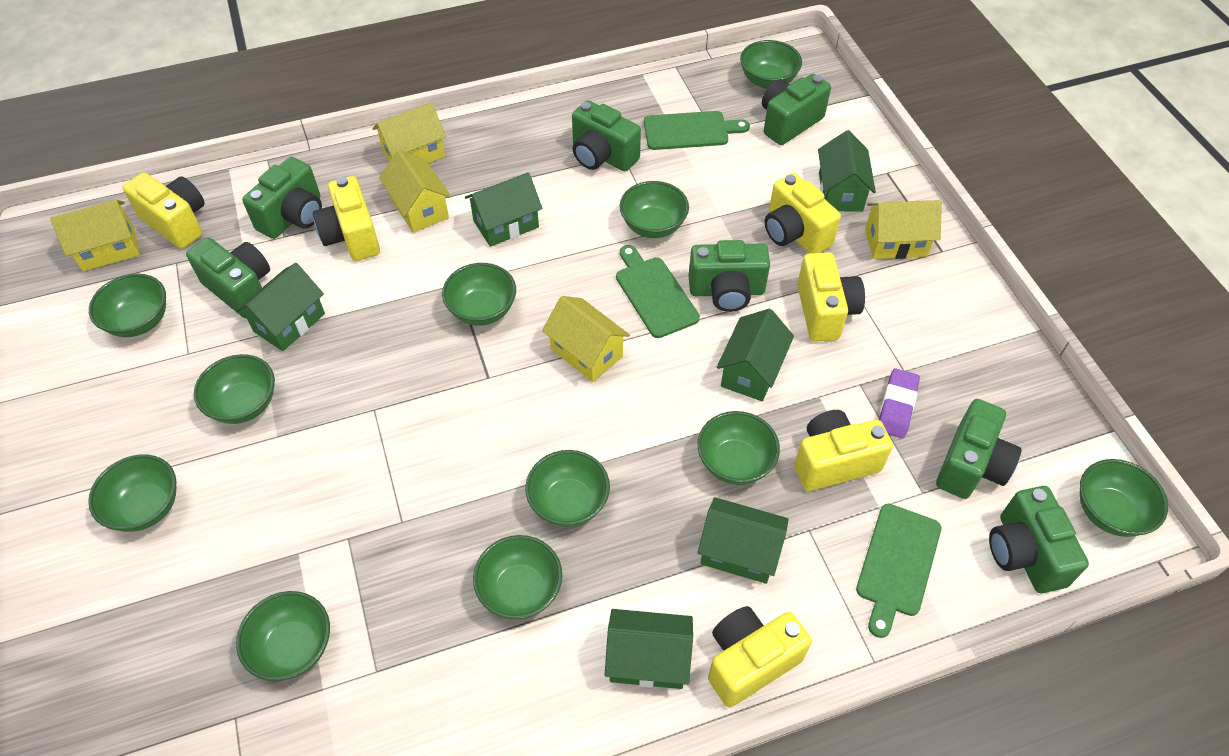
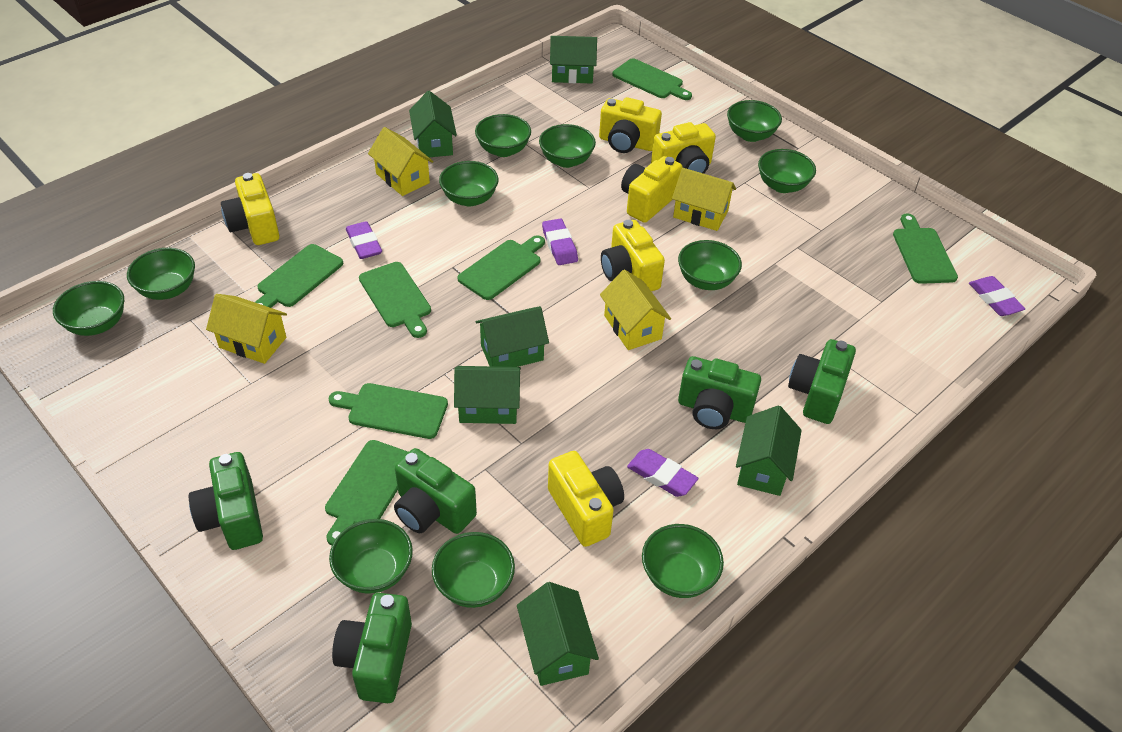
green camera: 7 -> 5
green cutting board: 3 -> 7
purple eraser: 1 -> 4
yellow house: 5 -> 4

